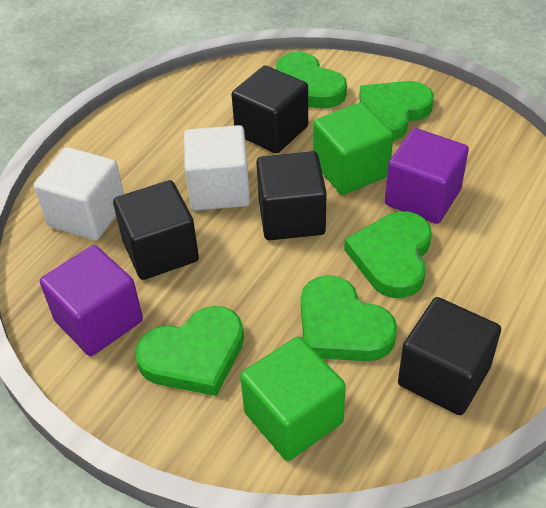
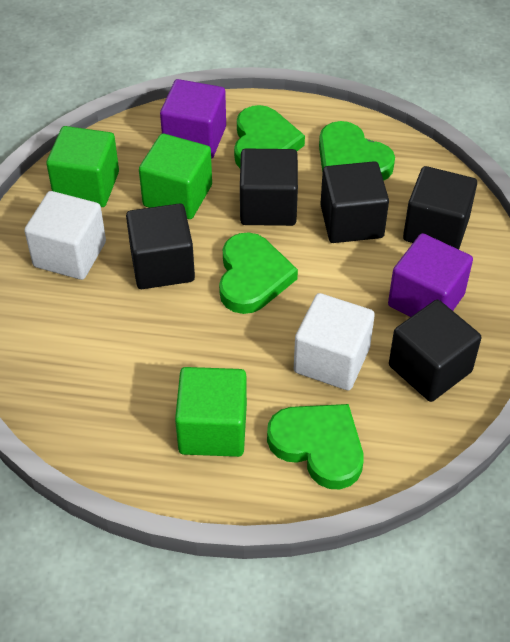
black cube: 4 -> 5
green cube: 2 -> 3
green heart: 5 -> 4

